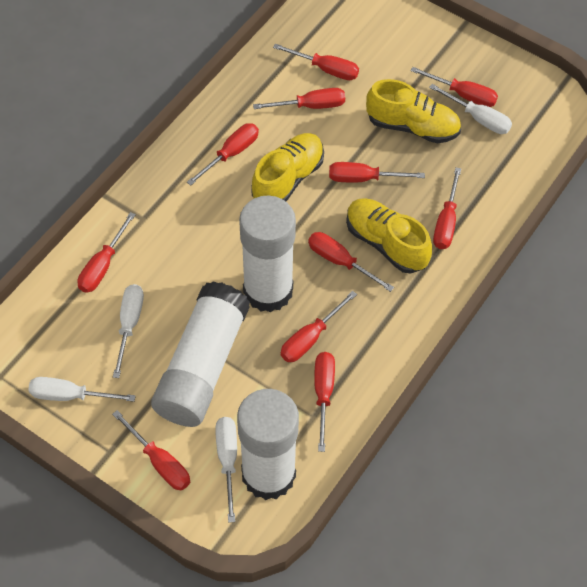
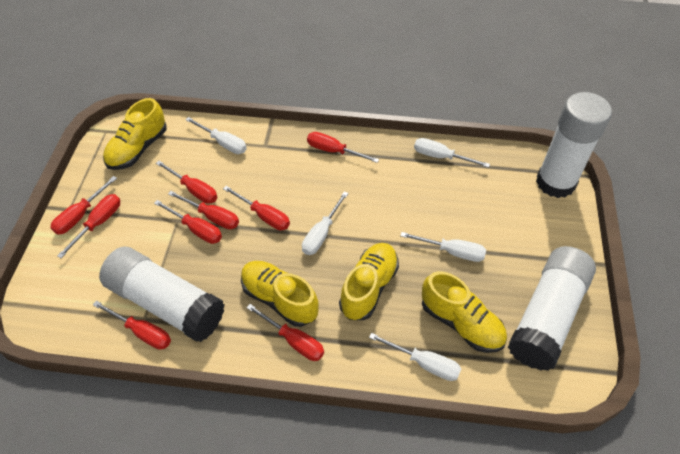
red screwdriver: 11 -> 9
white screwdriver: 4 -> 5
yellow shoe: 3 -> 4

